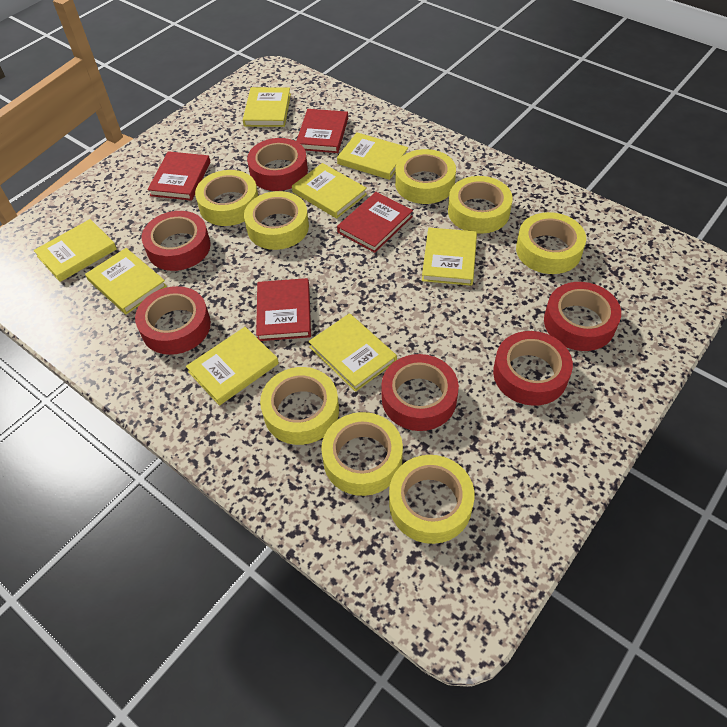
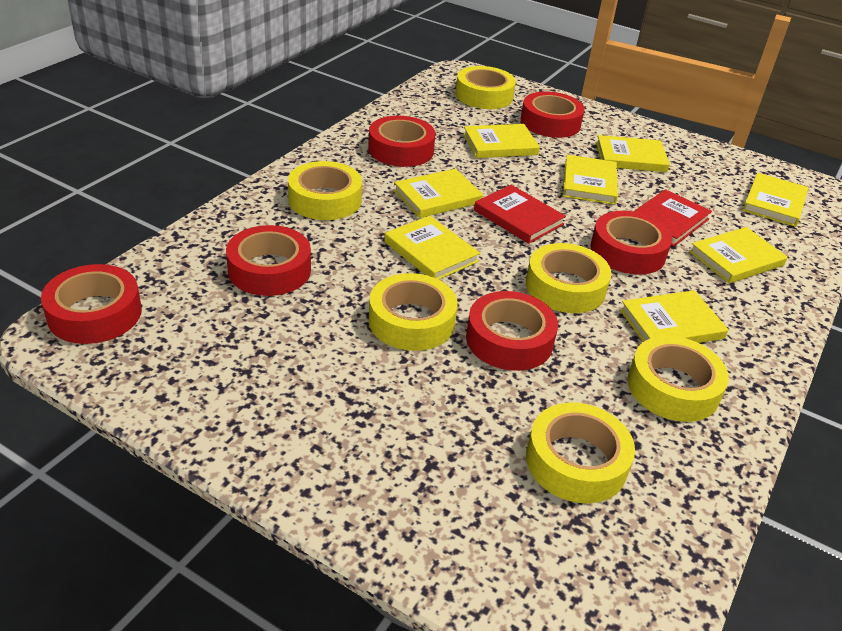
red book: 4 -> 2
yellow tape: 8 -> 6

